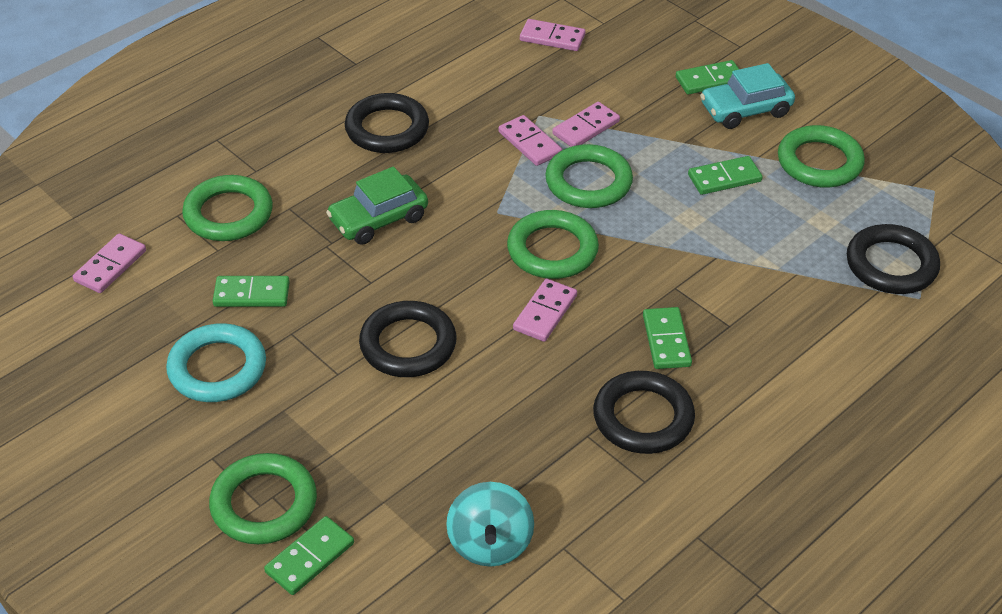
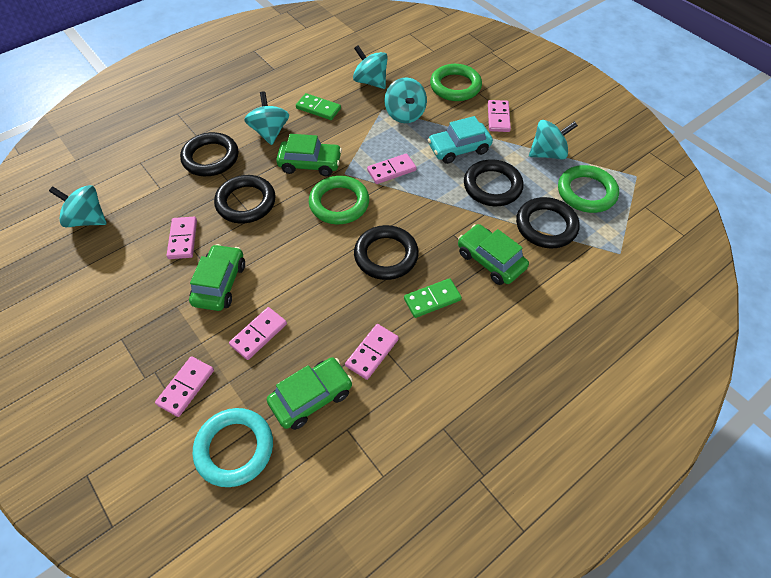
black ring: 4 -> 5
green car: 1 -> 4
green domino: 5 -> 2
green ring: 5 -> 3
pink domino: 5 -> 6
turquoise spinning top: 1 -> 5

